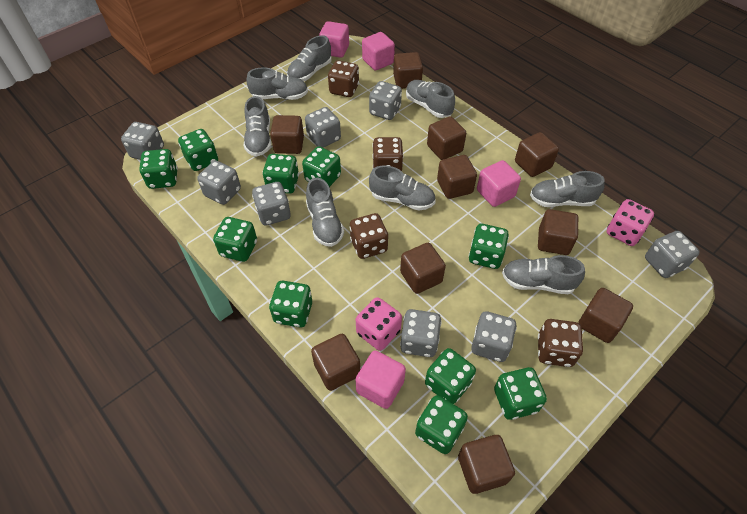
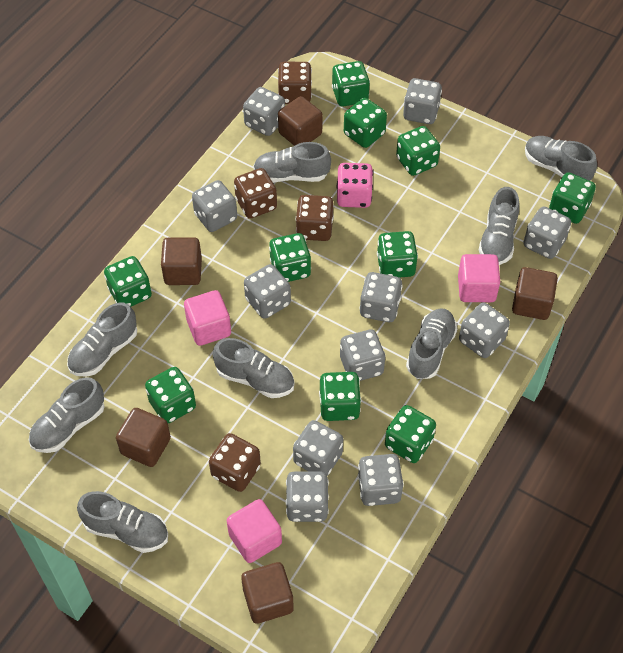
brown cube: 10 -> 5
grey dice: 8 -> 11
pink cube: 4 -> 3
pink dice: 2 -> 1

